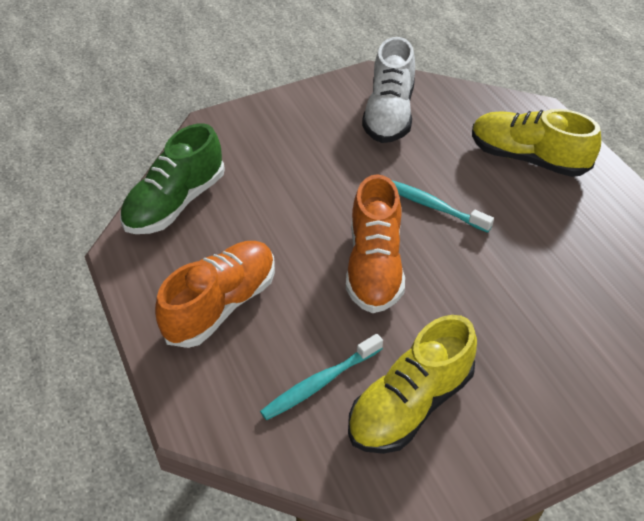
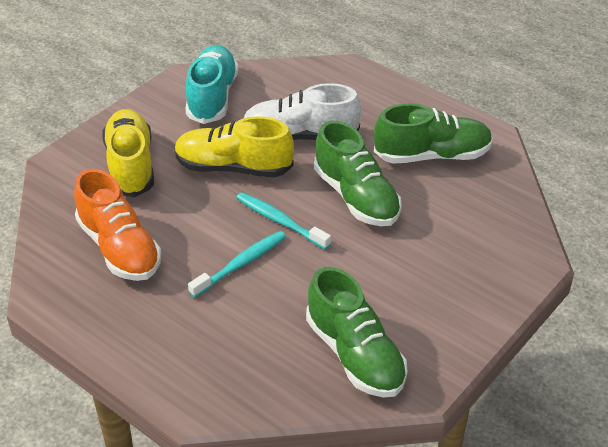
green shoe: 1 -> 3
orange shoe: 2 -> 1
turquoise shoe: 0 -> 1

